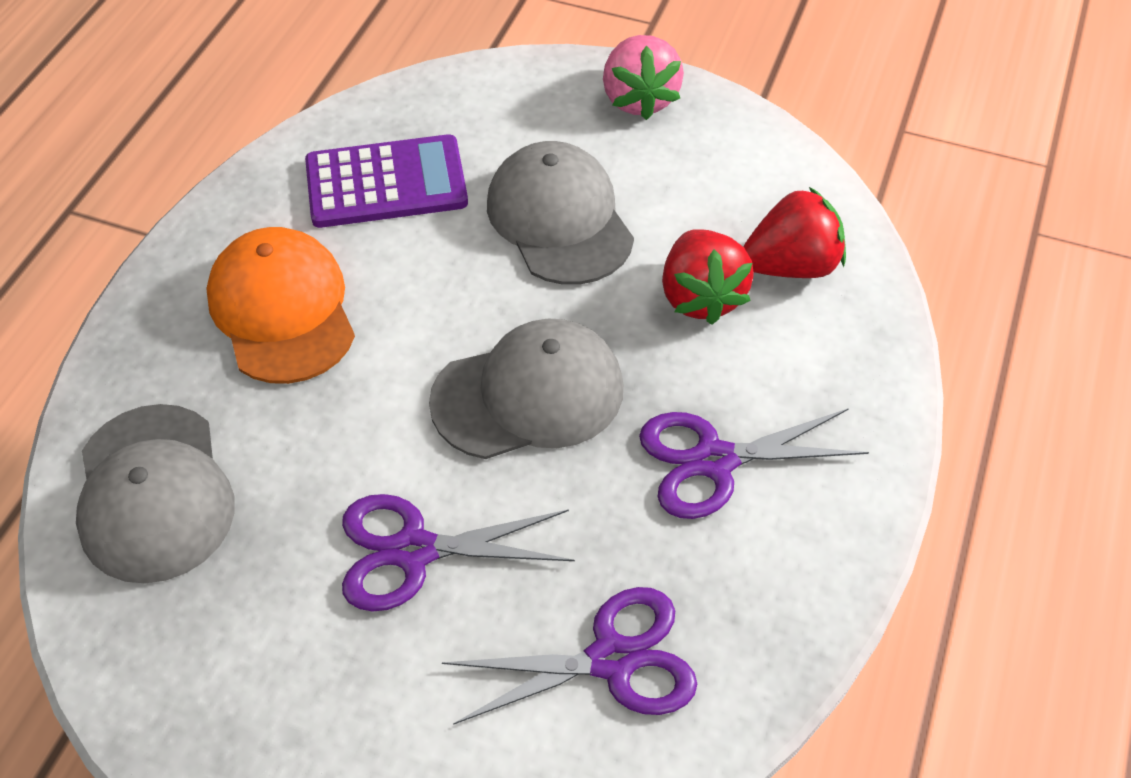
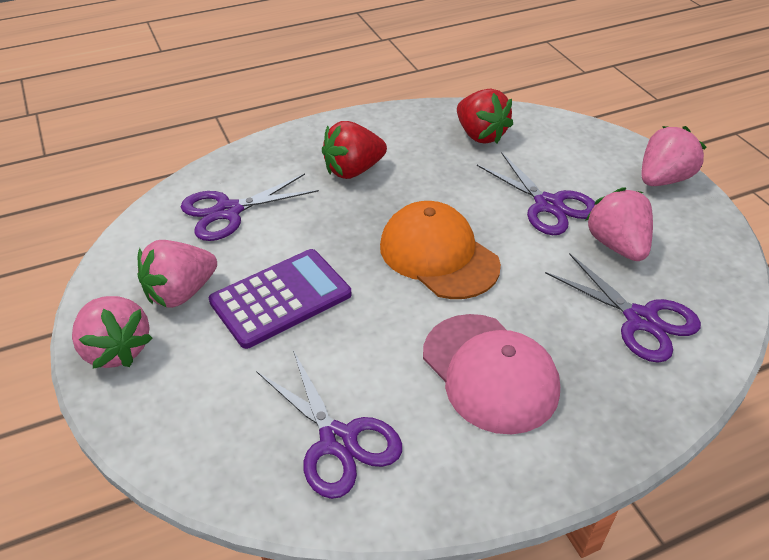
grey cap: 3 -> 0
pink cap: 0 -> 1
pink strawberry: 1 -> 4
purple scissors: 3 -> 4

